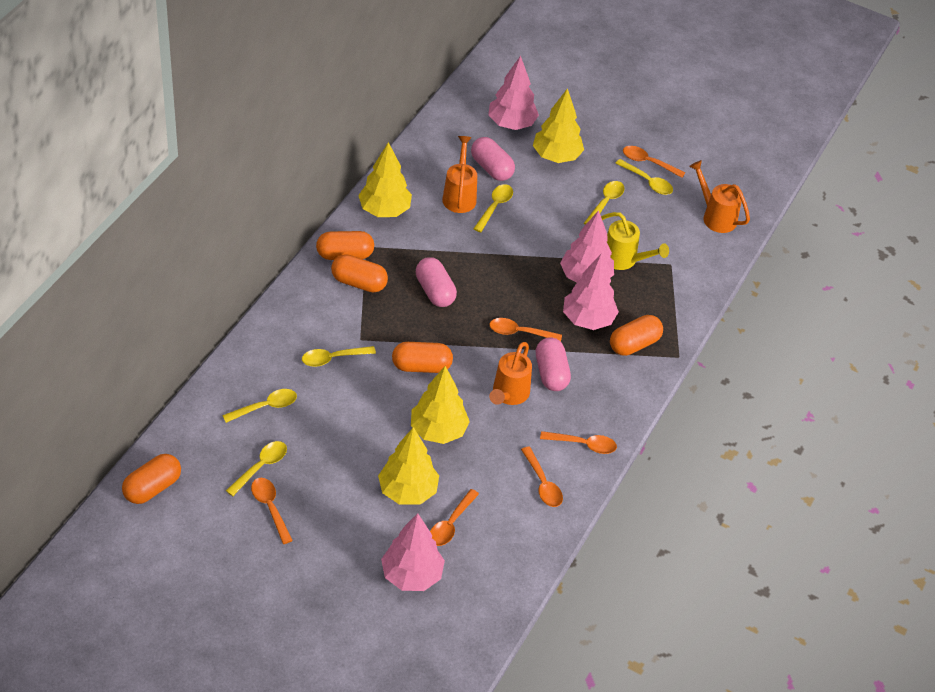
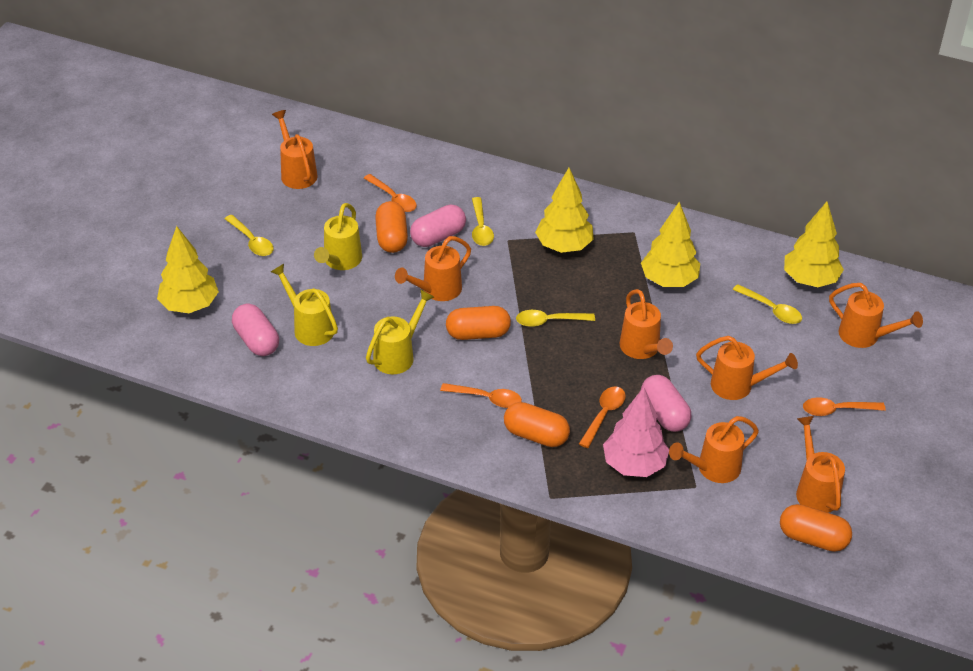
orange capsule: 5 -> 4
orange spoon: 6 -> 4
orange watering can: 3 -> 7
pink tree: 4 -> 1
yellow spoon: 6 -> 4
yellow watering can: 1 -> 3

